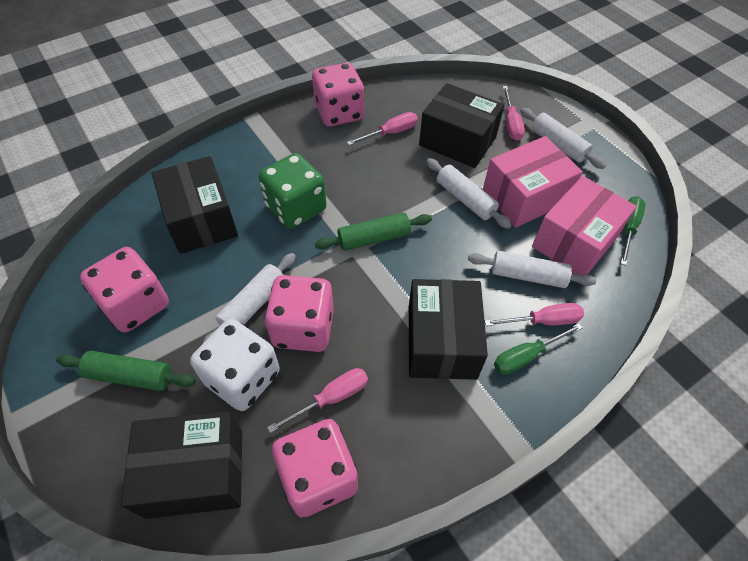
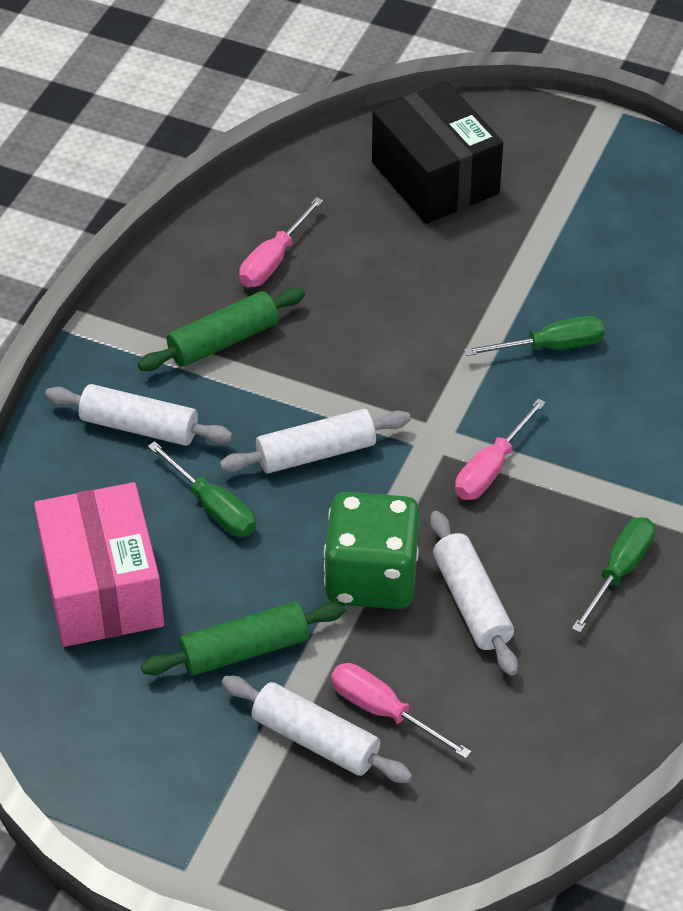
black box: 4 -> 1
green screwdriver: 2 -> 3
pink box: 2 -> 1
pink dice: 4 -> 0
pink screwdriver: 4 -> 3
white dice: 1 -> 0

